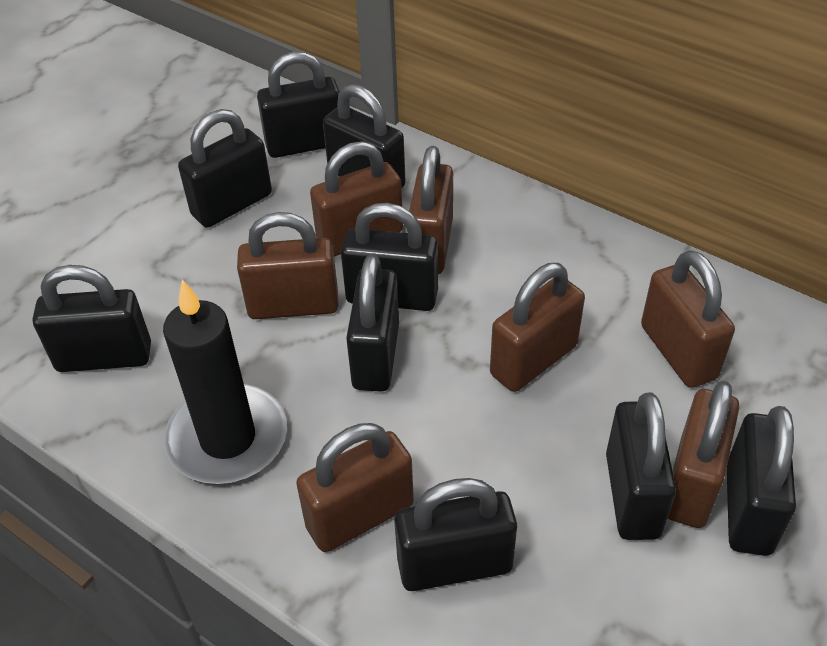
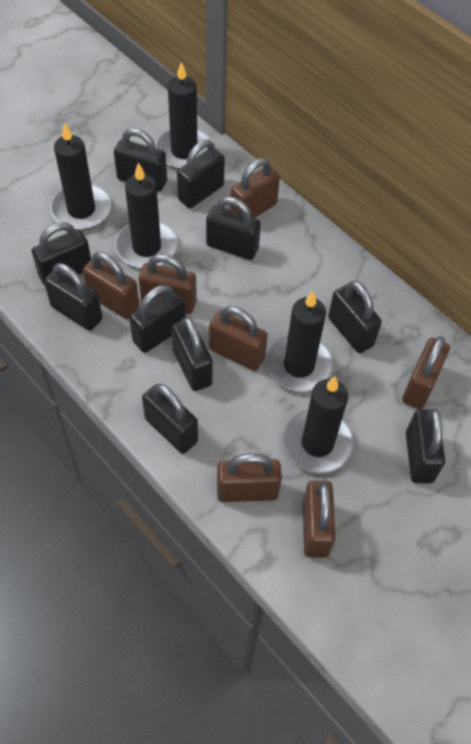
black candle: 1 -> 5
black padlock: 9 -> 10

